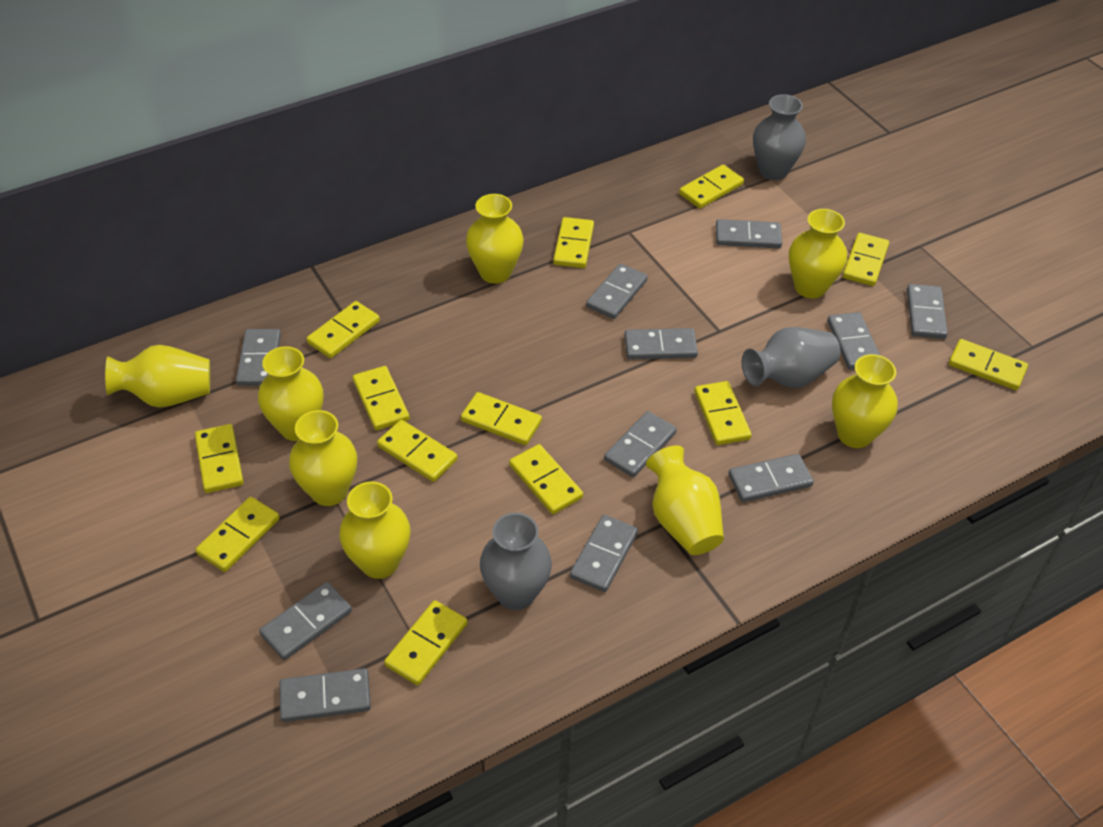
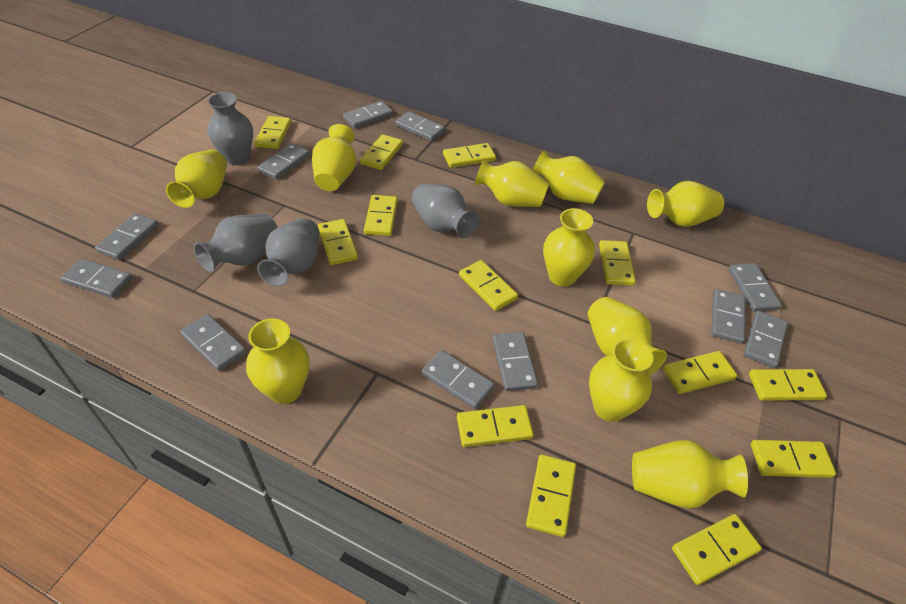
grey vase: 3 -> 4
yellow vase: 8 -> 10

